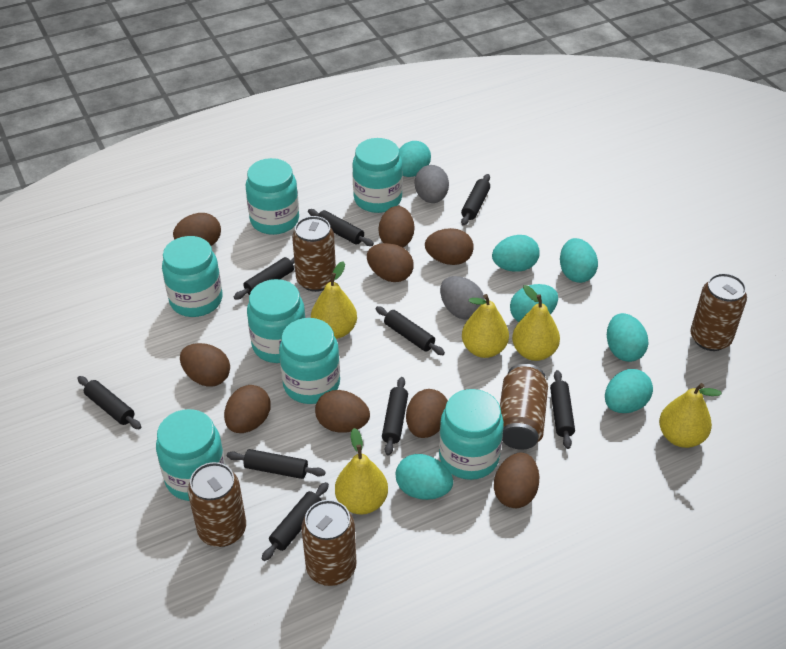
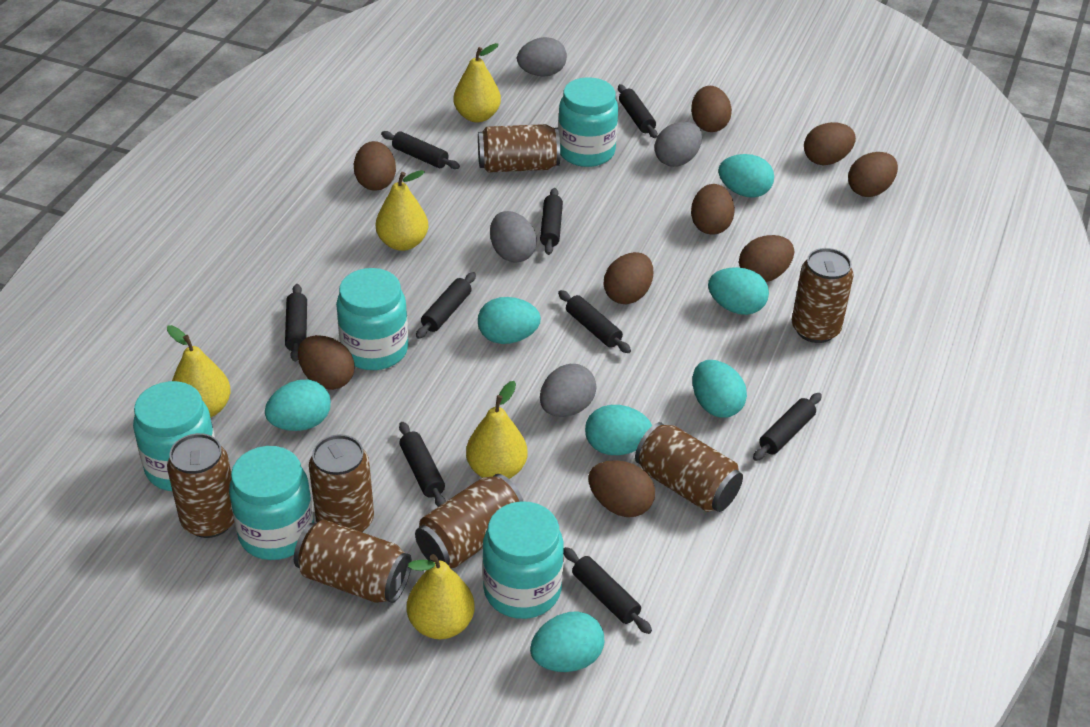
brown can: 5 -> 7
grey egg: 2 -> 4
turquoise jar: 7 -> 5

